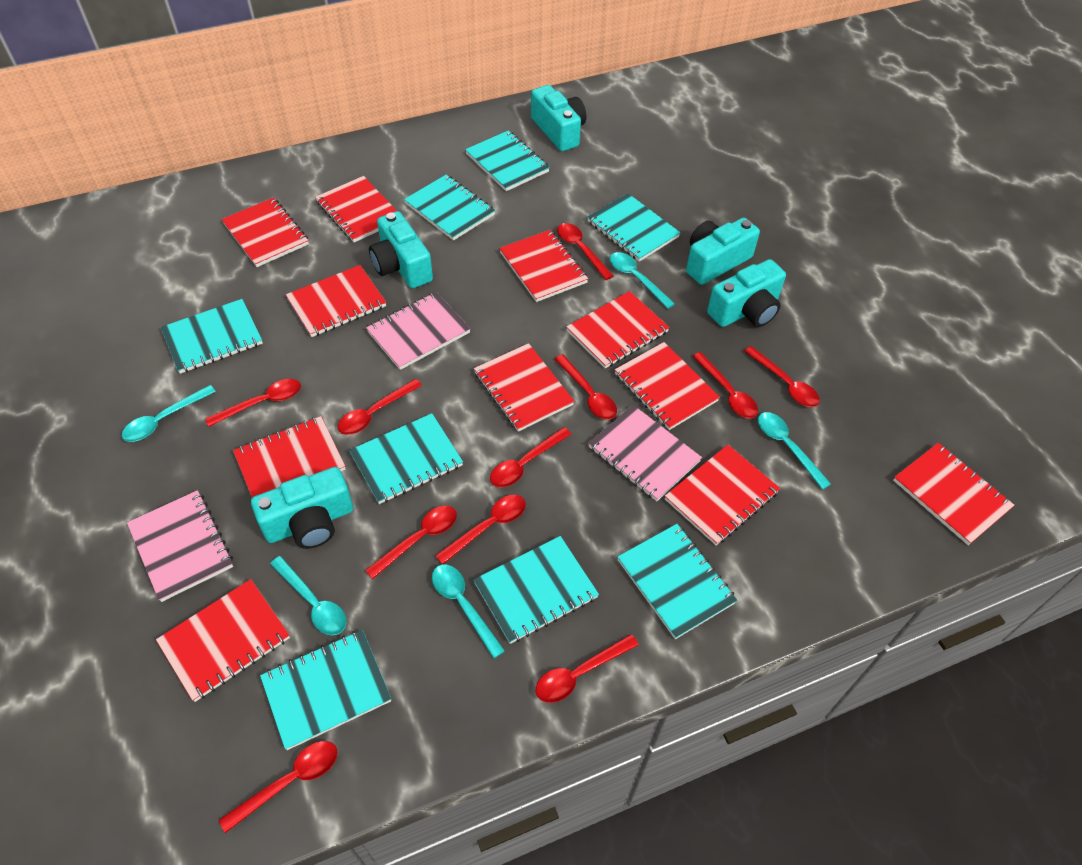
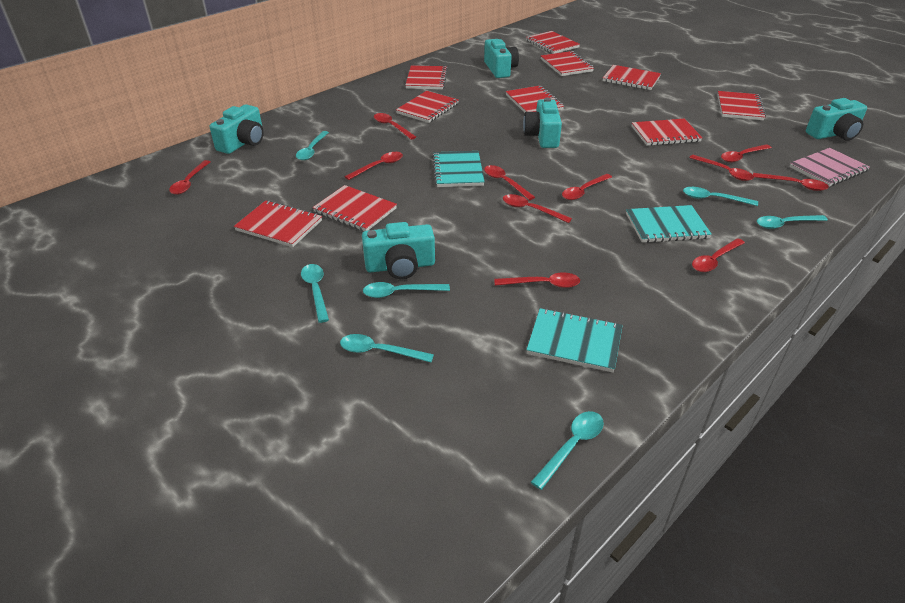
pink notebook: 3 -> 1
red notebook: 11 -> 10
turquoise notebook: 8 -> 3
turquoise spoon: 5 -> 7

